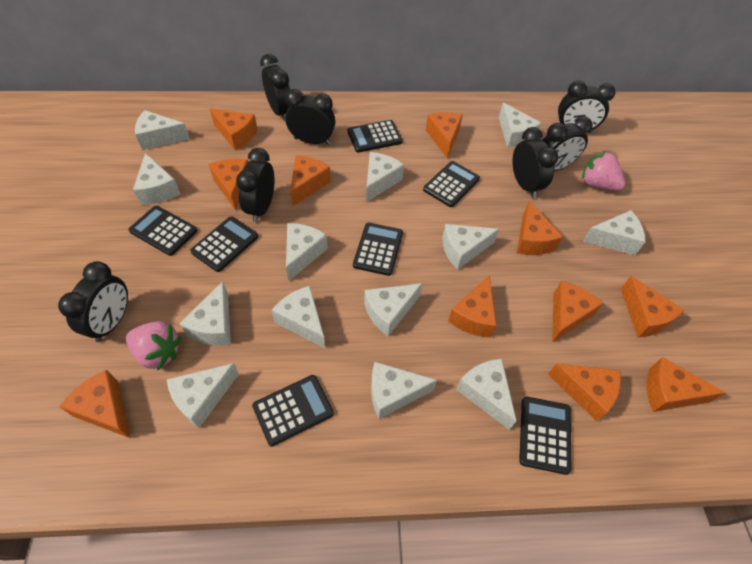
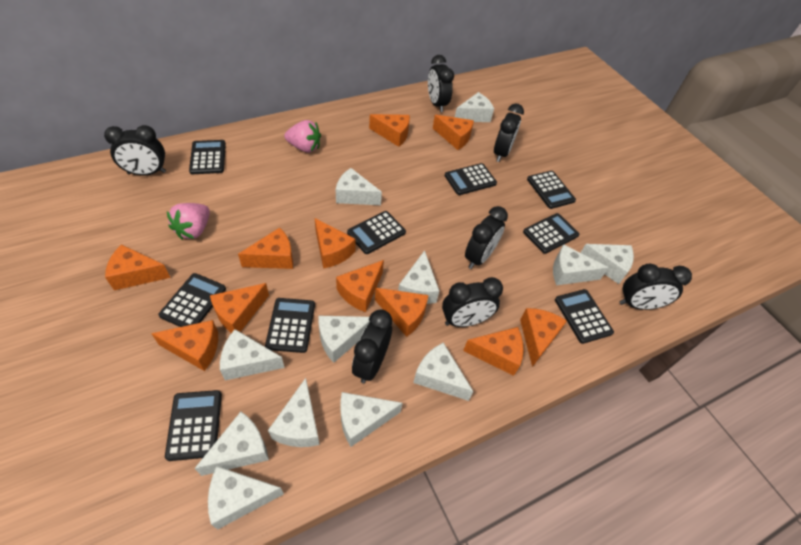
black calculator: 7 -> 9
white cheese: 13 -> 12

